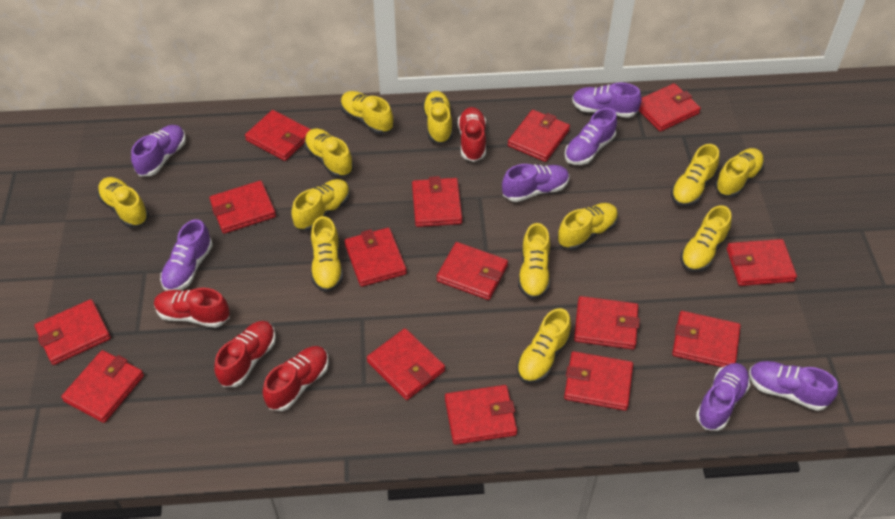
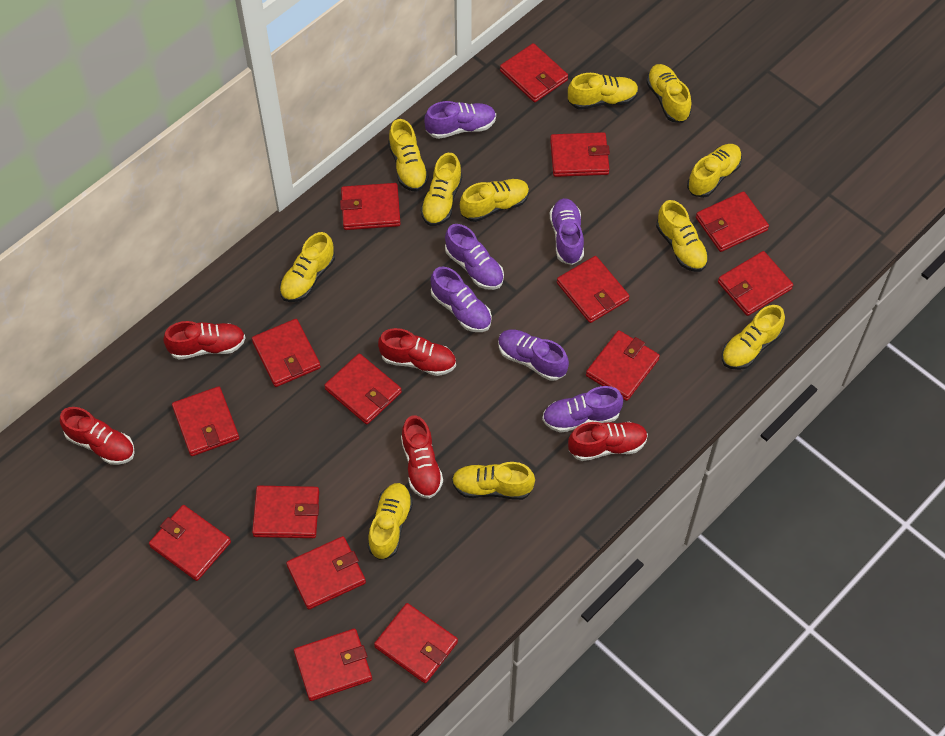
purple shoe: 7 -> 6
red shoe: 4 -> 5
yellow shoe: 12 -> 11

